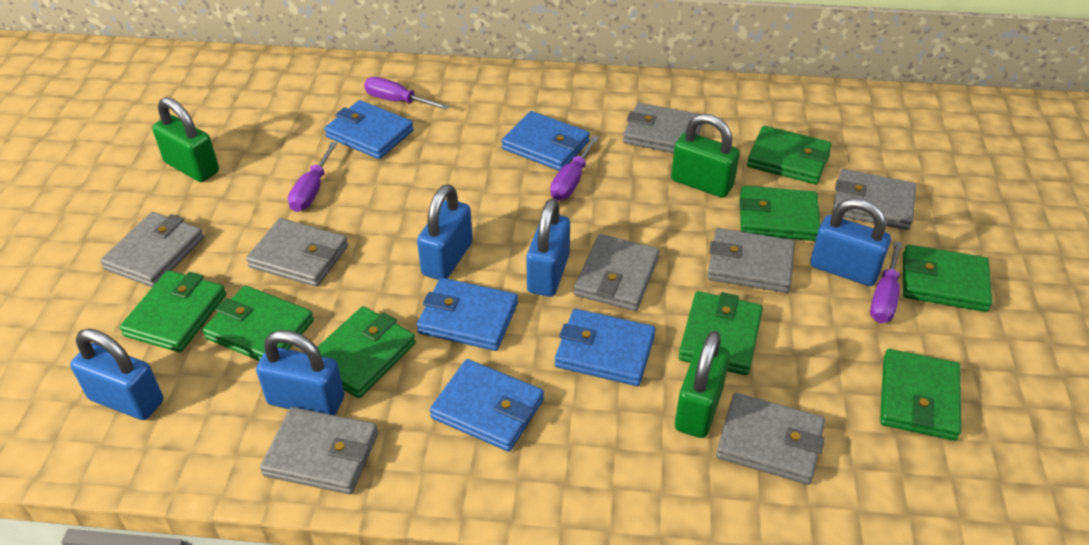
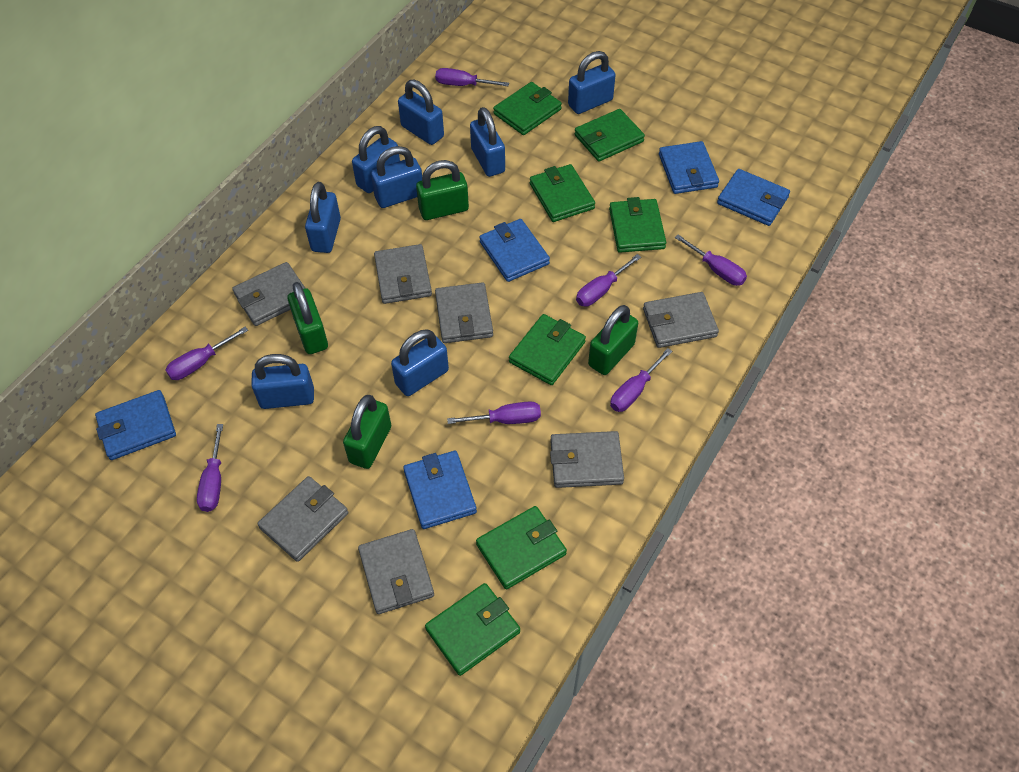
blue padlock: 5 -> 8
green padlock: 3 -> 4
green wallet: 8 -> 7
grey wallet: 8 -> 7
purple screwdriver: 4 -> 7

